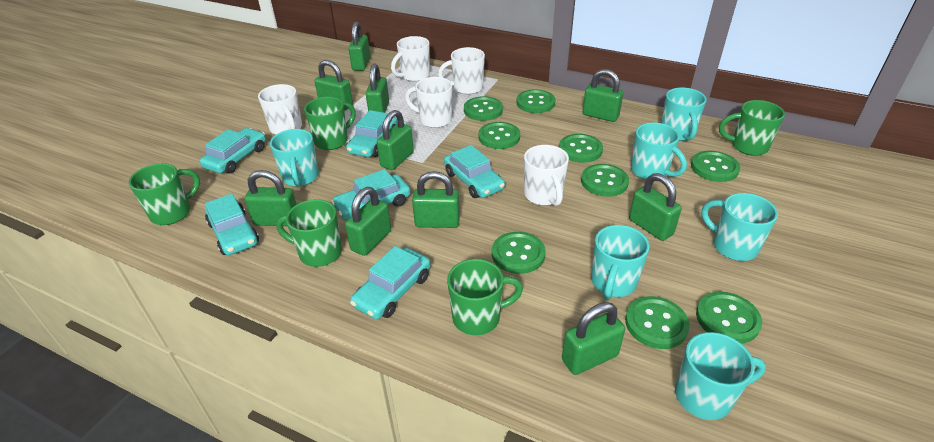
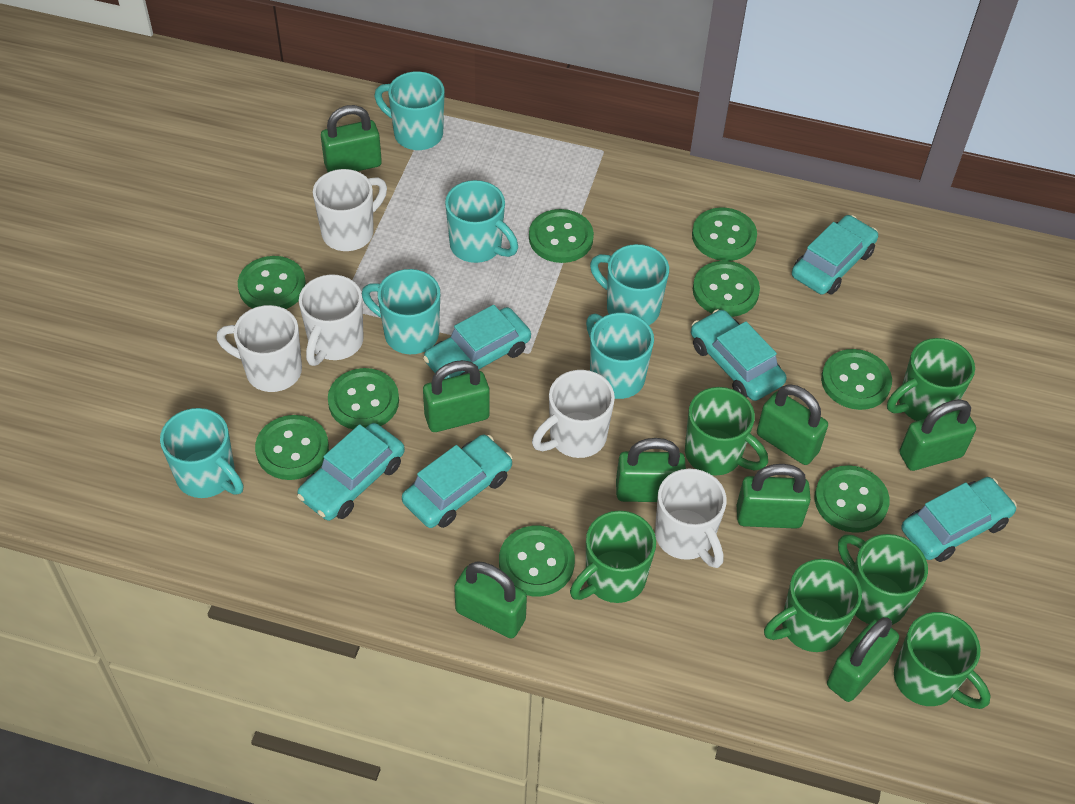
green mug: 5 -> 6
green padlock: 10 -> 8

